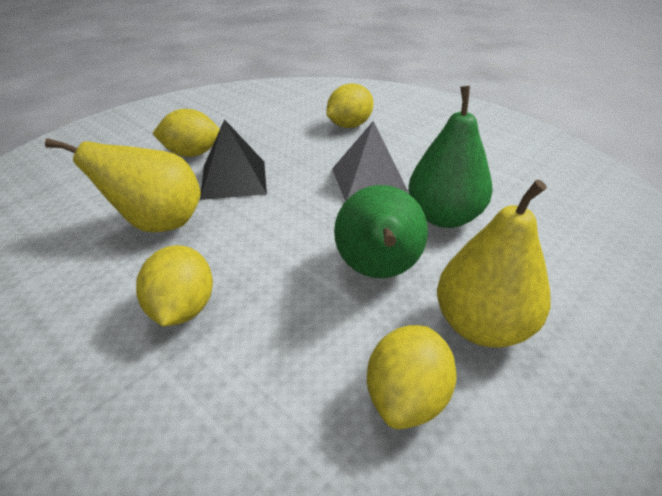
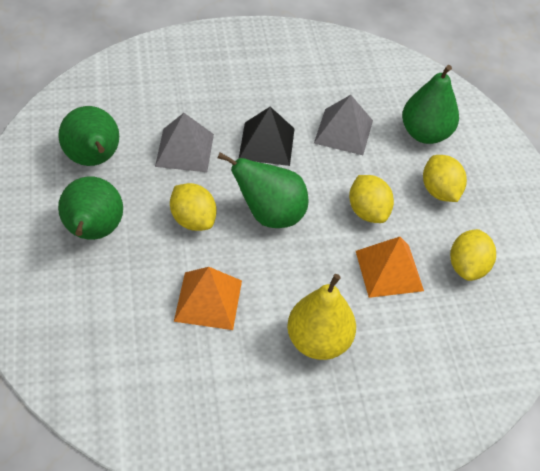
green pear: 2 -> 4
grey pyramid: 1 -> 2
orange pyramid: 0 -> 2
yellow pear: 2 -> 1

